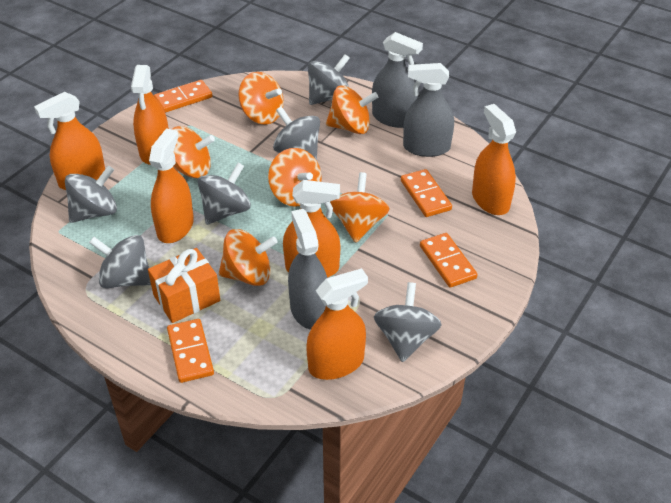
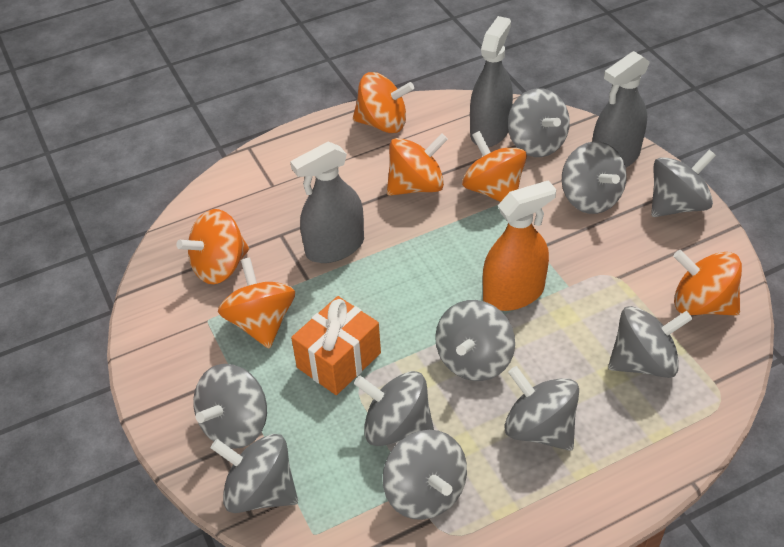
grey spinning top: 6 -> 10
orange domino: 4 -> 0
orange spray bottle: 6 -> 1

